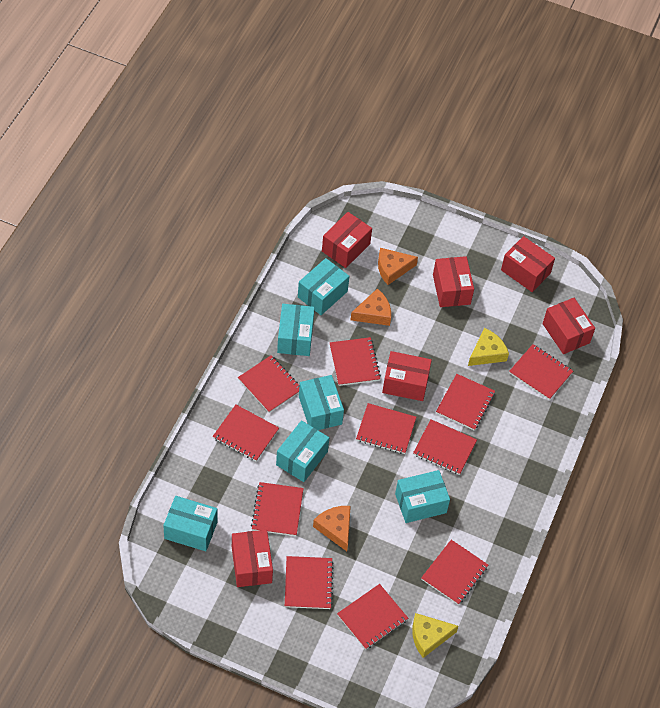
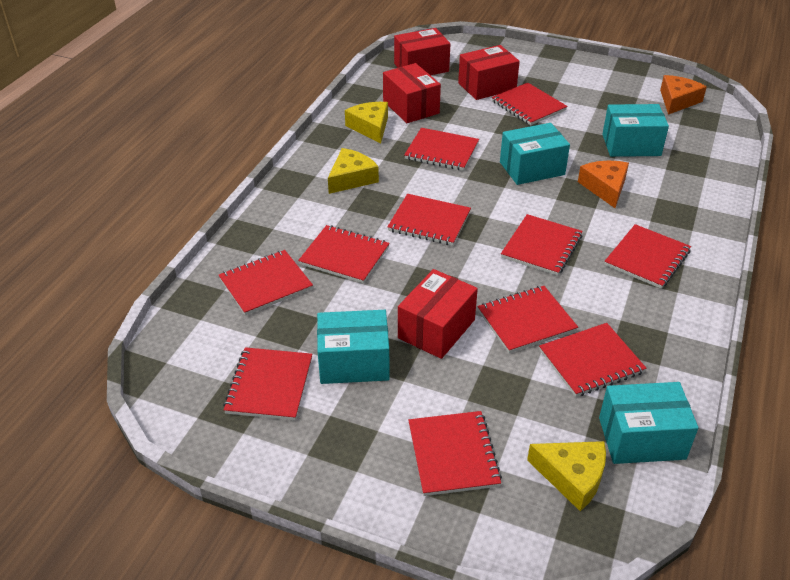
orange cheese: 3 -> 2
red box: 6 -> 4
turquoise box: 6 -> 4
yellow cheese: 2 -> 3

